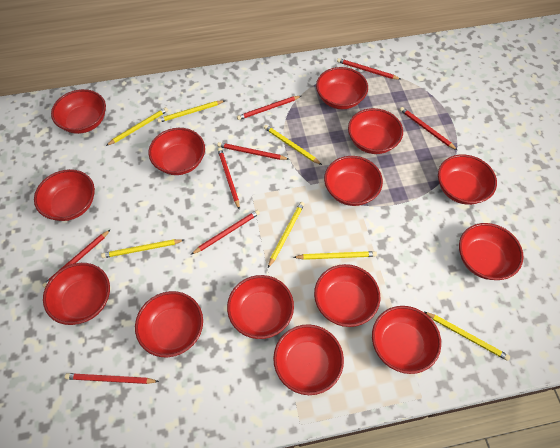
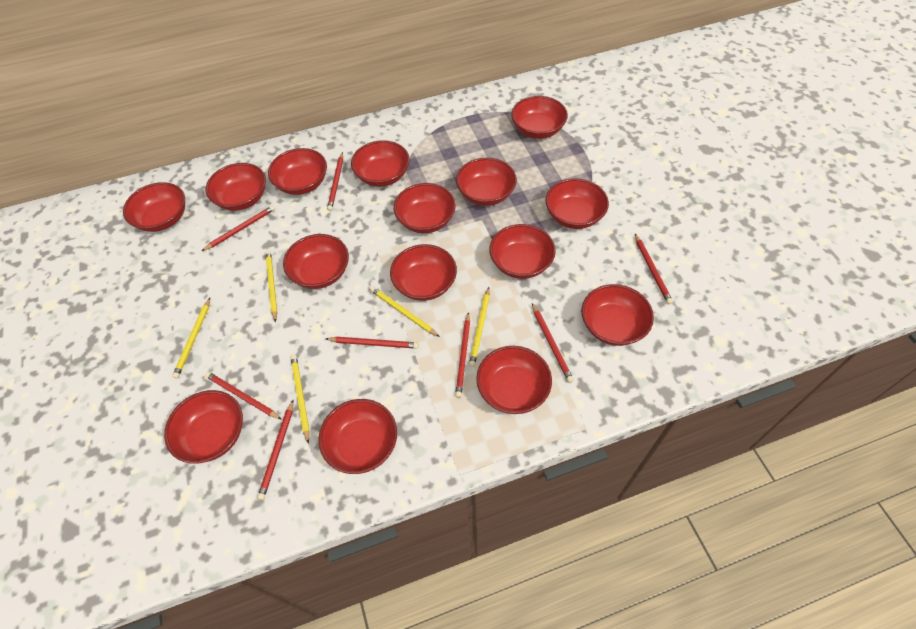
red bowl: 14 -> 15
yellow pencil: 7 -> 5

